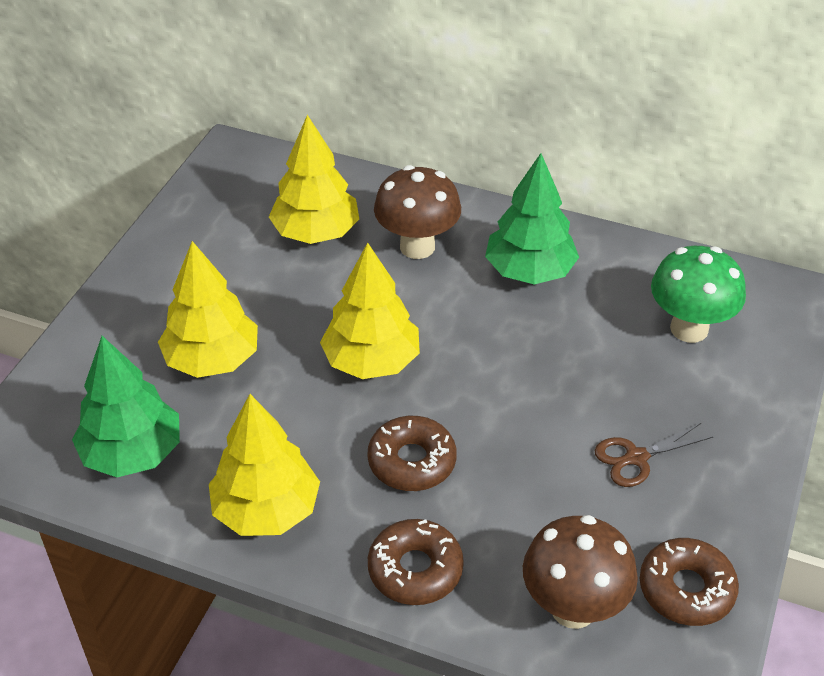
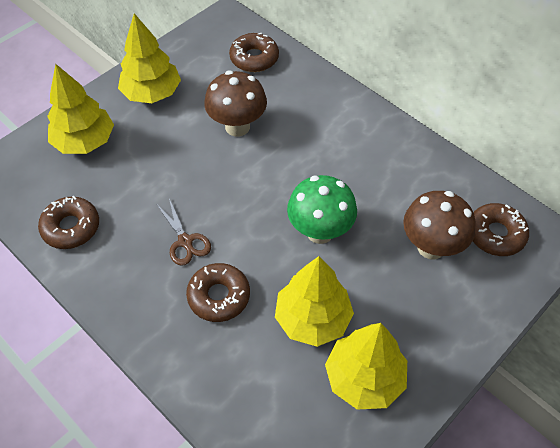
brown donut: 3 -> 4
green tree: 2 -> 0

